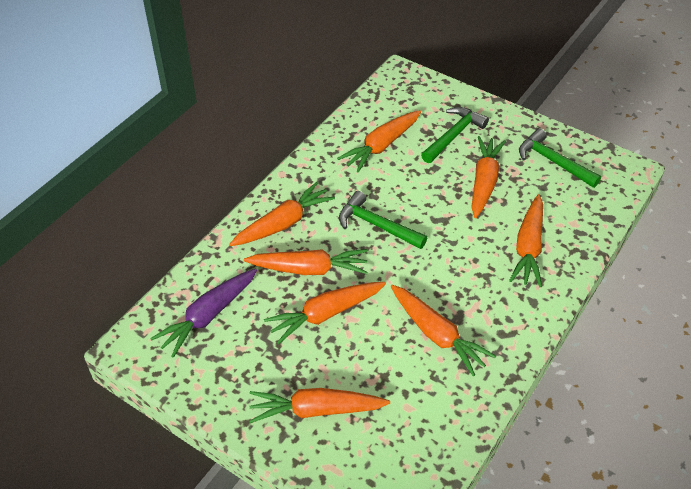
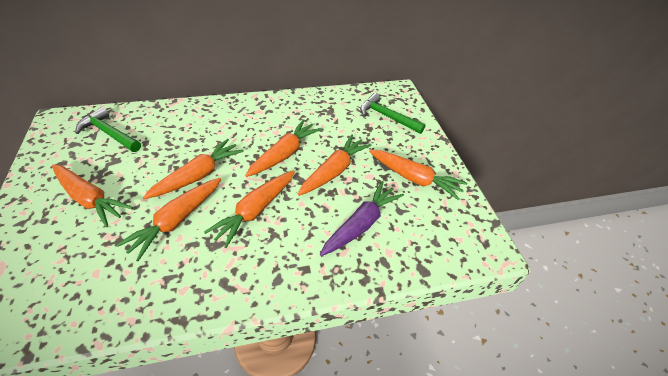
green hammer: 3 -> 2
orange carrot: 8 -> 7

